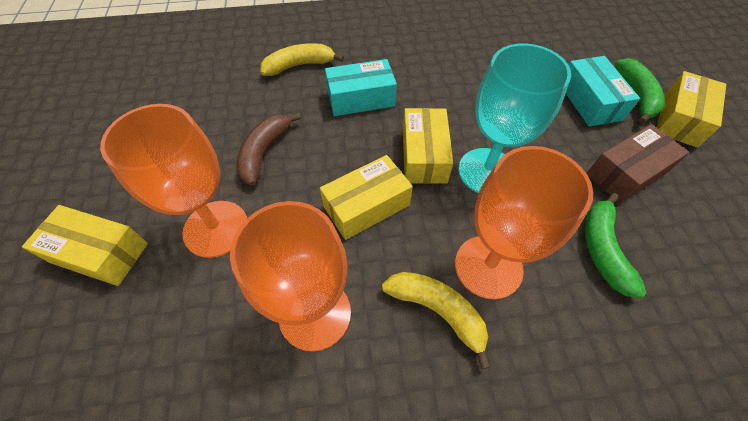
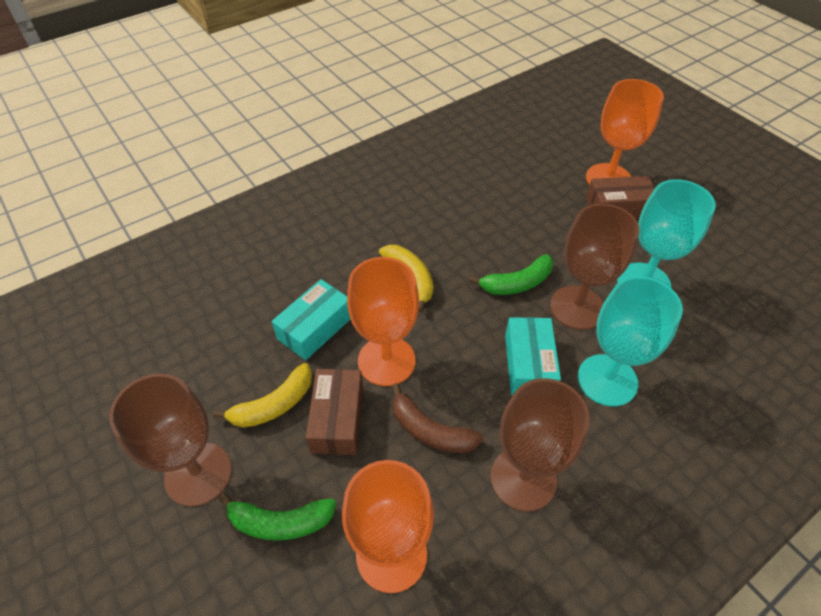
brown box: 1 -> 2
brown goblet: 0 -> 3
turquoise goblet: 1 -> 2
yellow box: 4 -> 0

